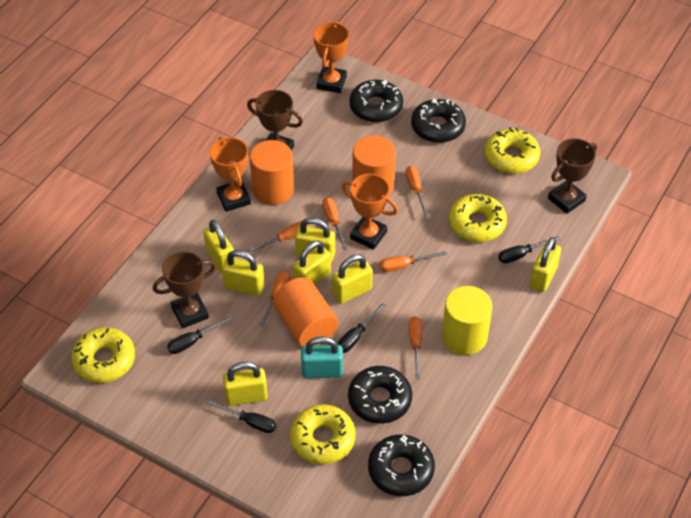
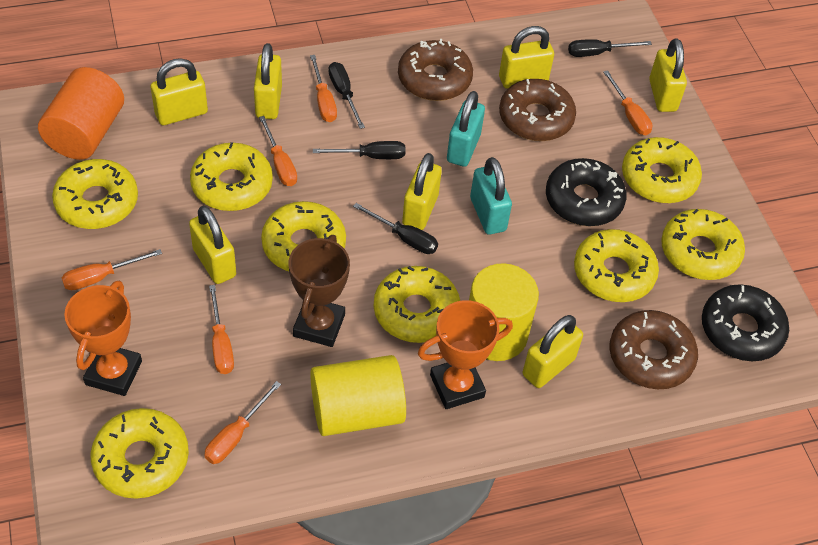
black donut: 4 -> 2
brown donut: 0 -> 3
brown trophy: 3 -> 1
orange cylinder: 3 -> 1
orange trophy: 3 -> 2
turquoise padlock: 1 -> 2
yellow cylinder: 1 -> 2
yellow donut: 4 -> 8

